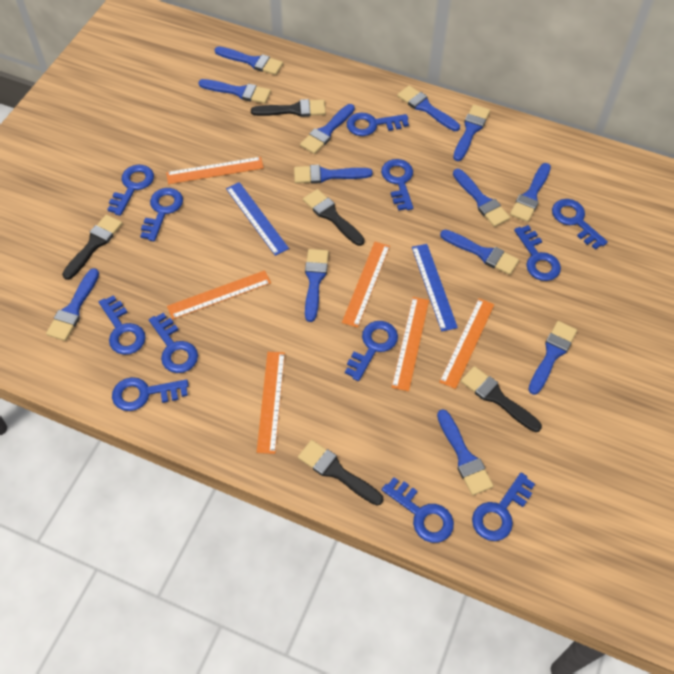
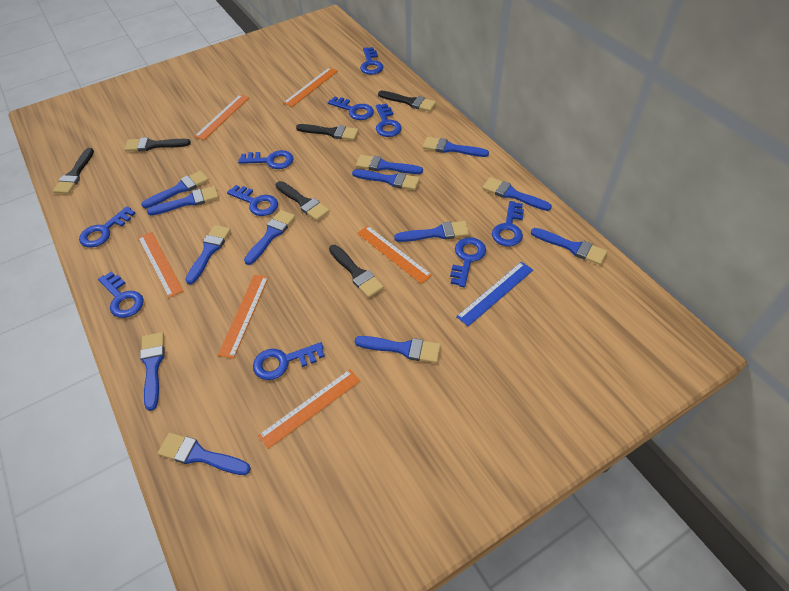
black brush: 5 -> 6
blue key: 12 -> 10
blue ruler: 2 -> 1

